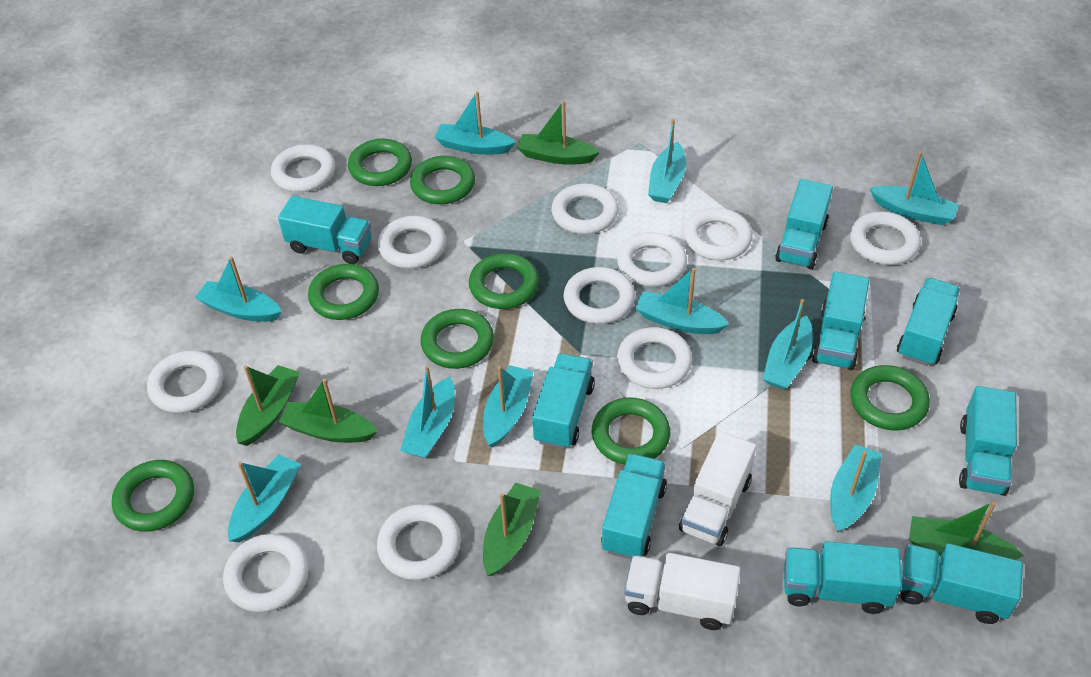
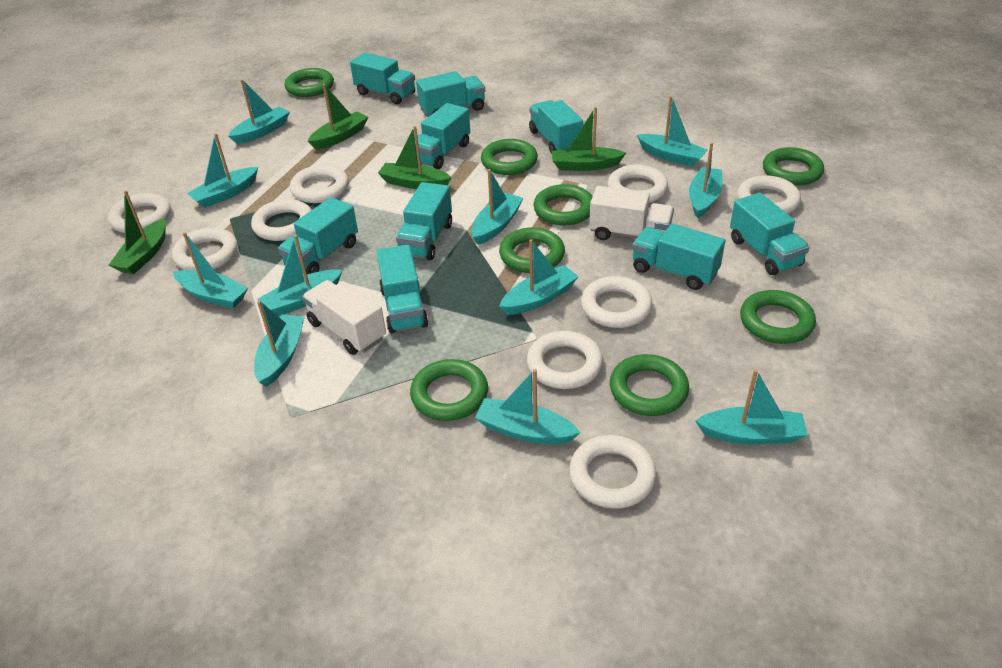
green boat: 5 -> 4
turquoise boat: 10 -> 11
white ring: 11 -> 9

